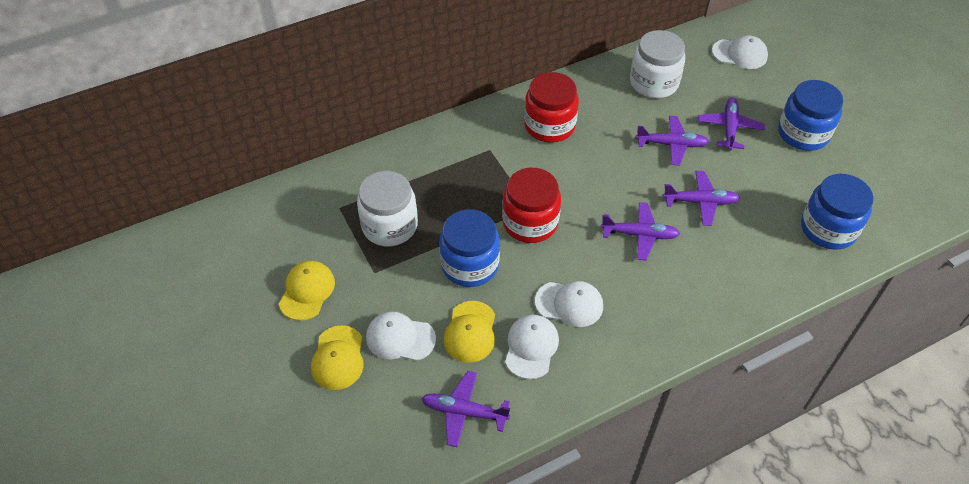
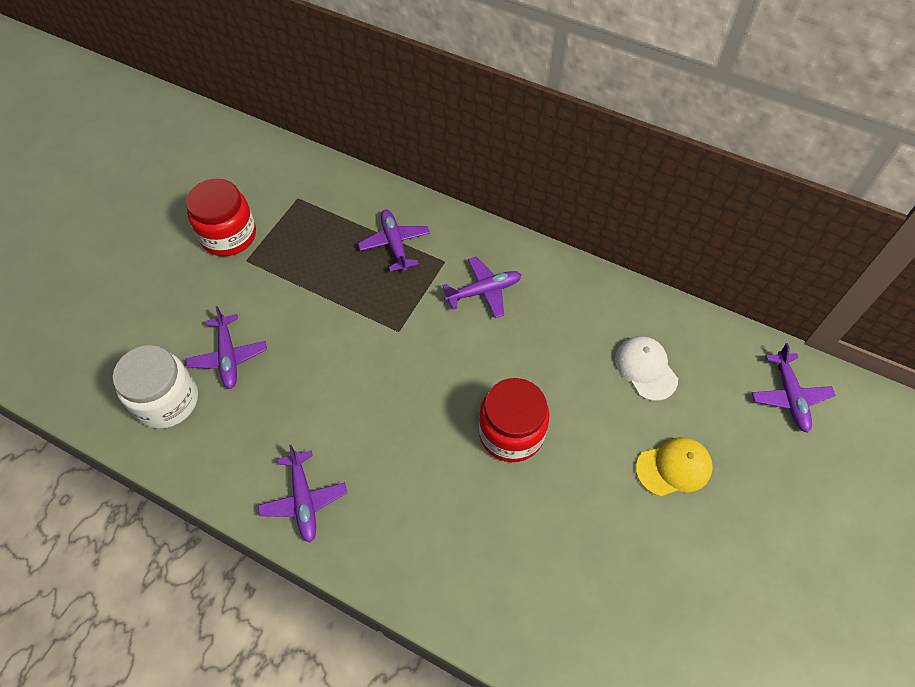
blue jar: 3 -> 0
white cap: 4 -> 1
white jar: 2 -> 1
yellow cap: 3 -> 1

